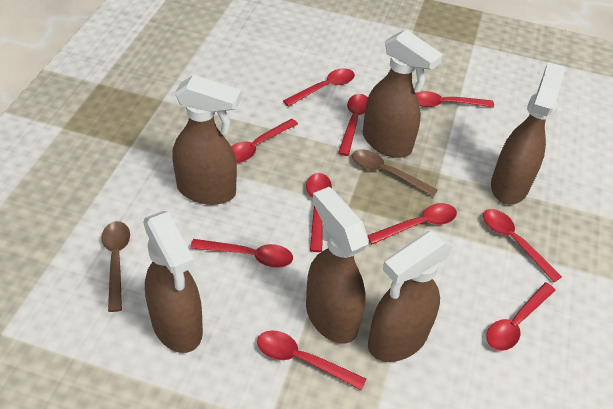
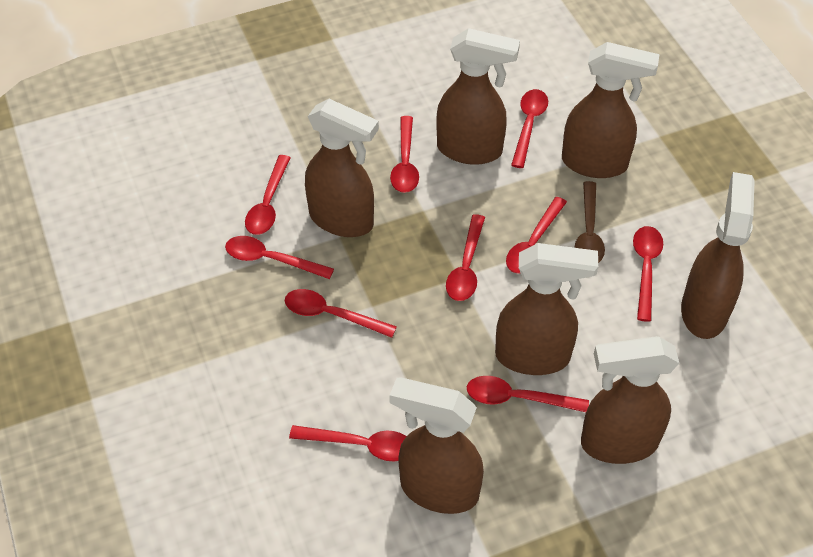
brown spoon: 2 -> 1
brown spray bottle: 6 -> 7

